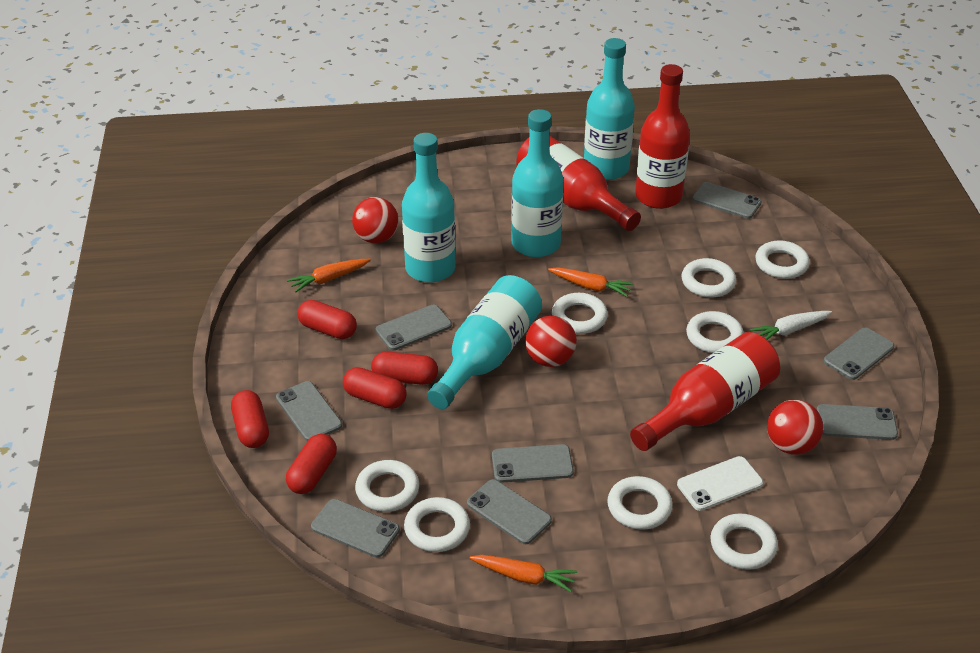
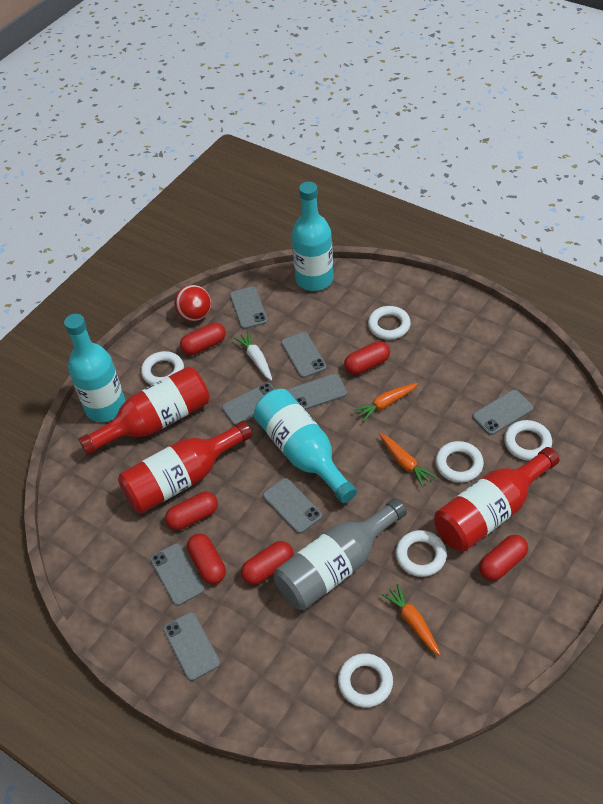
grey bottle: 0 -> 1
red ball: 3 -> 1
red capsule: 5 -> 6
turquoise bottle: 4 -> 3
white phone: 1 -> 0
white ring: 8 -> 6

